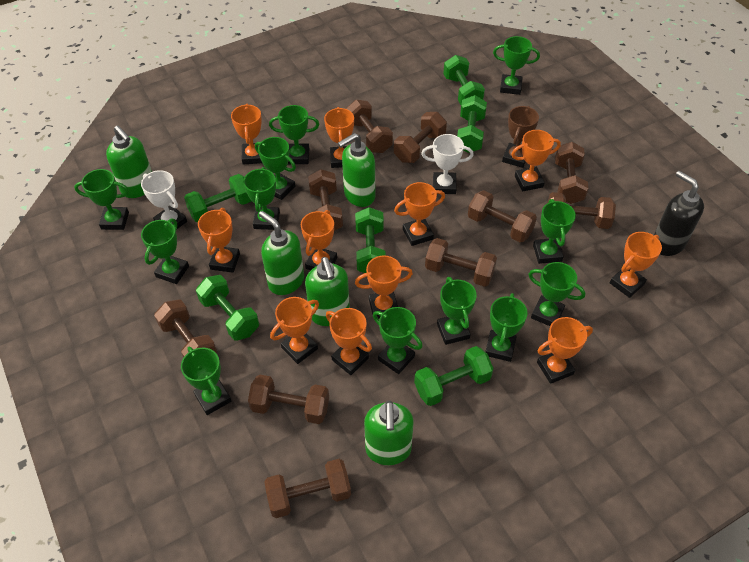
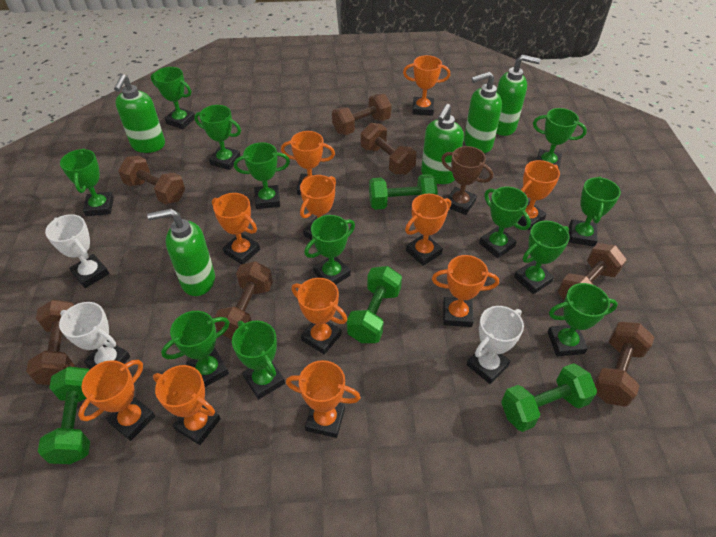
black soap dispenser: 1 -> 0
brown dumbbell: 10 -> 7
green dumbbell: 6 -> 4
white trophy: 2 -> 3

